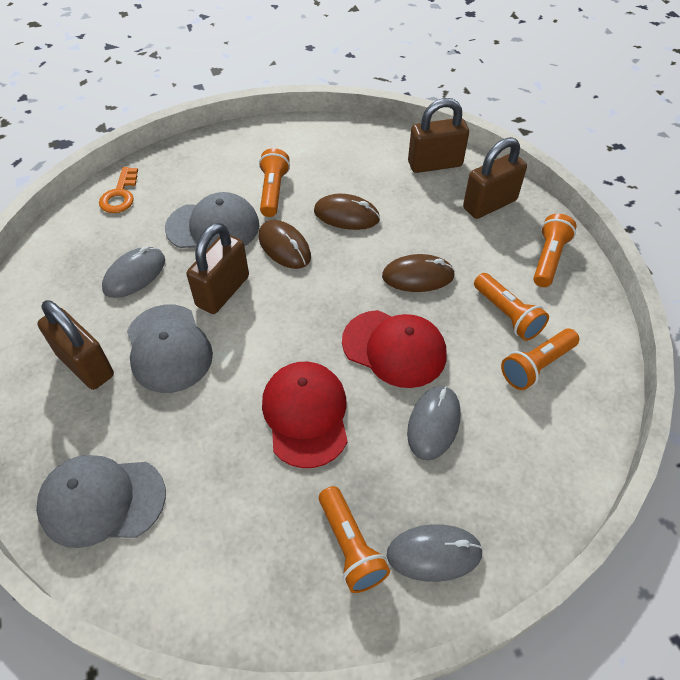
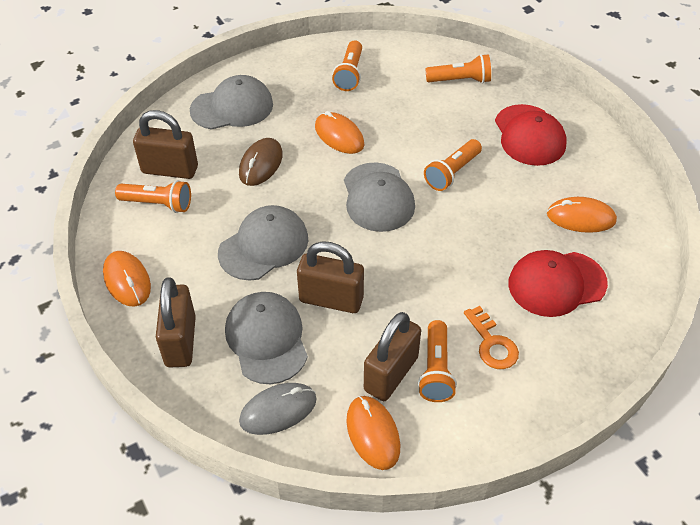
brown mouse: 3 -> 1
grey cap: 3 -> 4
grey mouse: 3 -> 1
orange mouse: 0 -> 4

